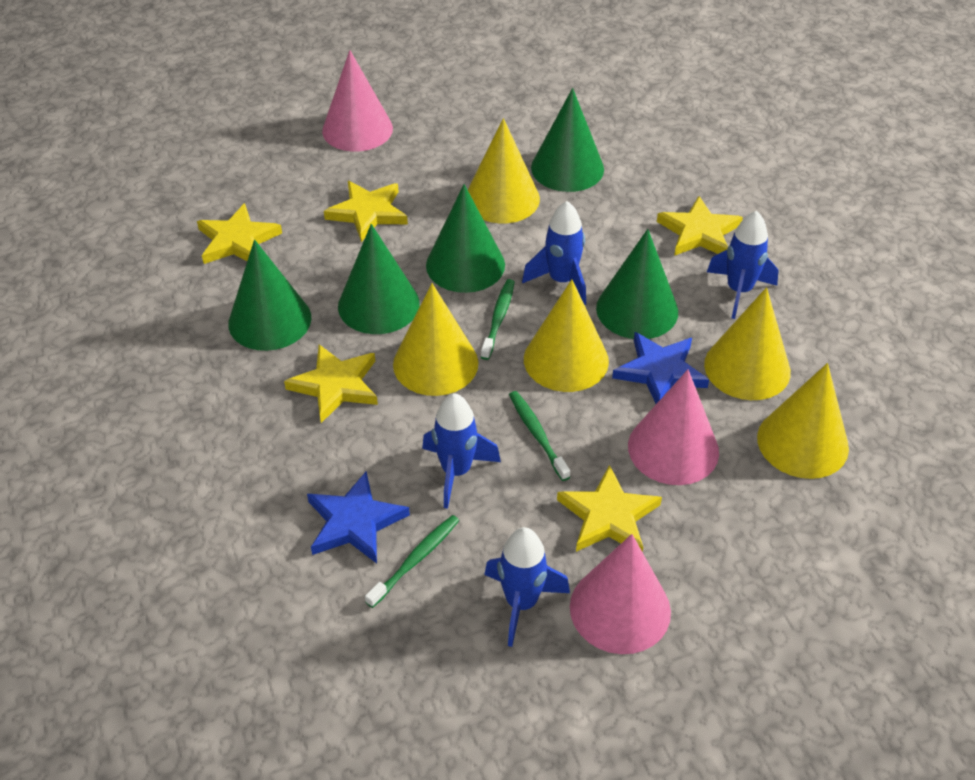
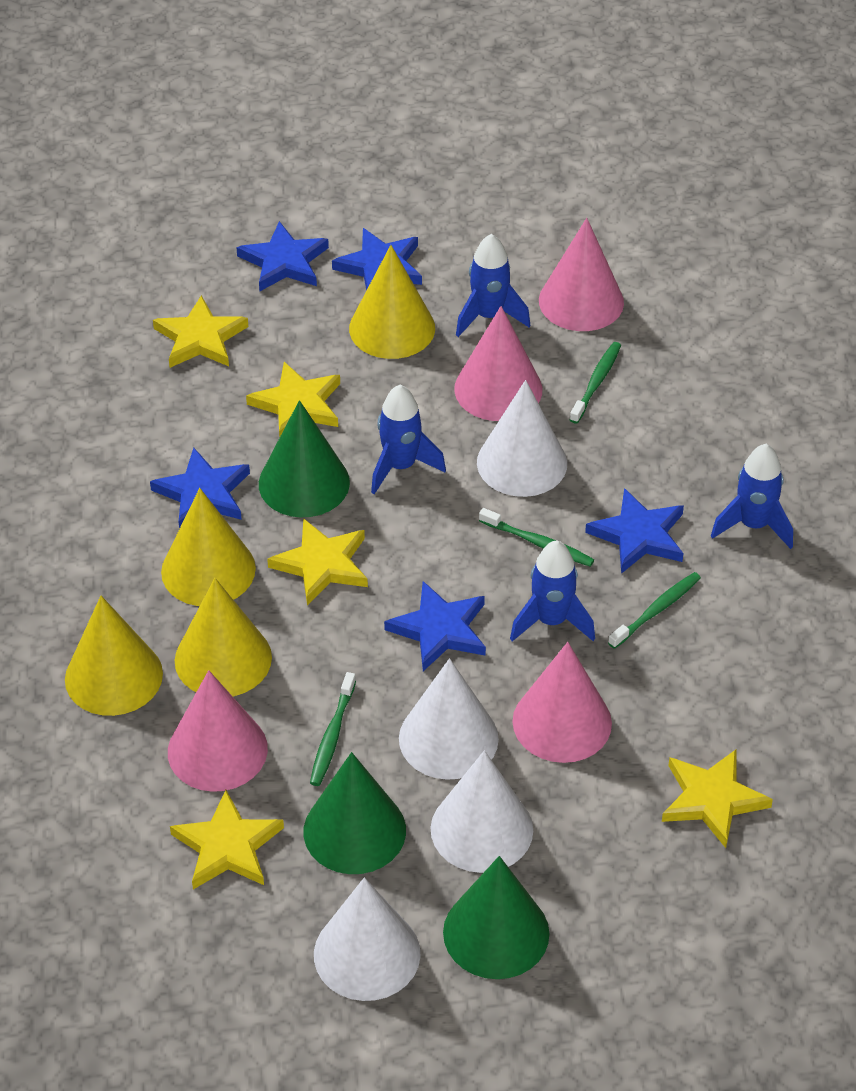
blue star: 2 -> 5
green cone: 5 -> 3
green toothbrush: 3 -> 4
pink cone: 3 -> 4
white cone: 0 -> 4
yellow cone: 5 -> 4

